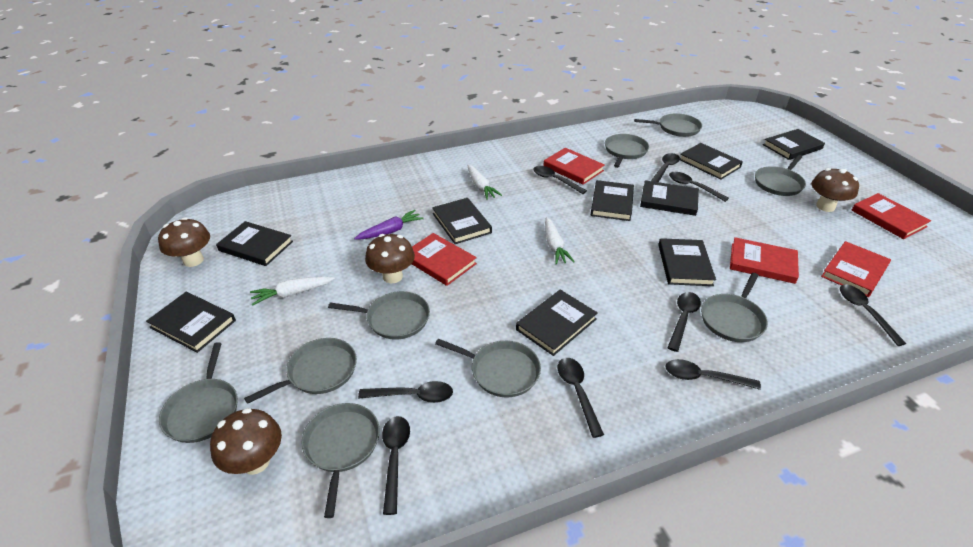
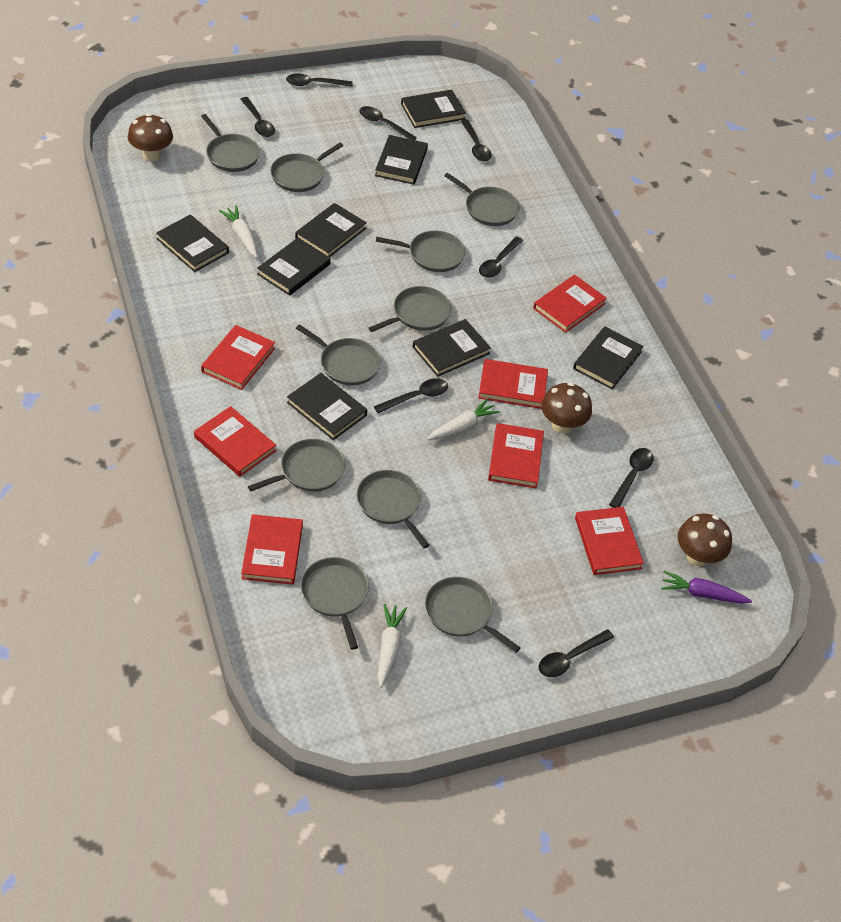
black book: 9 -> 8
black spoon: 9 -> 8
brown mushroom: 4 -> 3
grey pan: 9 -> 10
red book: 5 -> 7

